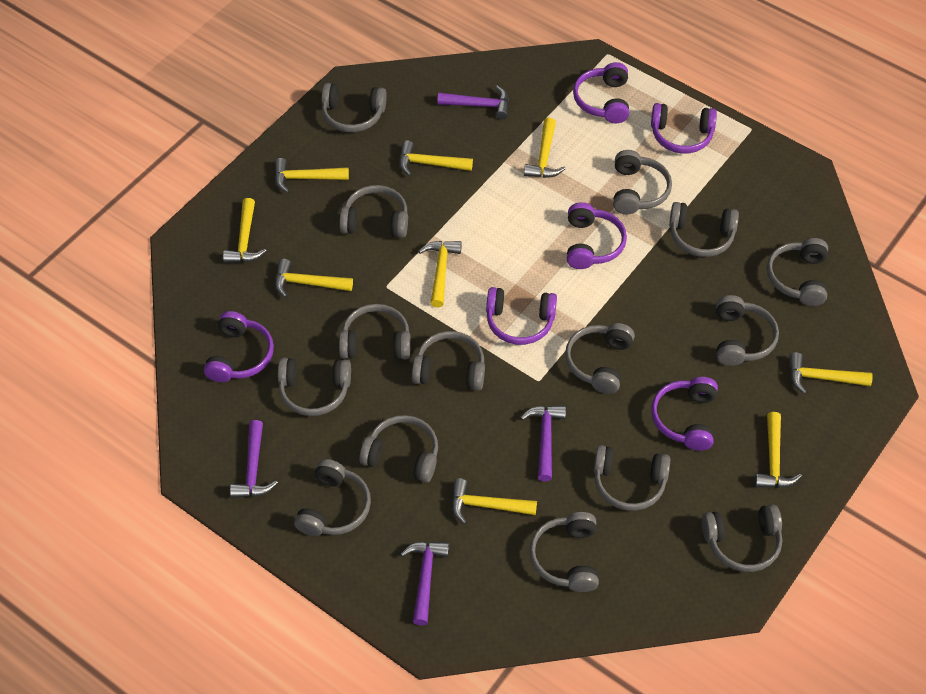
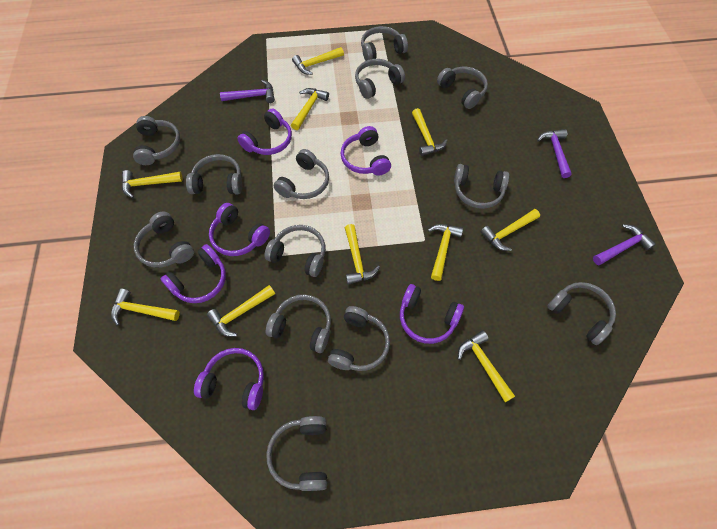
grey headphones: 15 -> 13
purple hammer: 4 -> 3
yellow hammer: 9 -> 10

